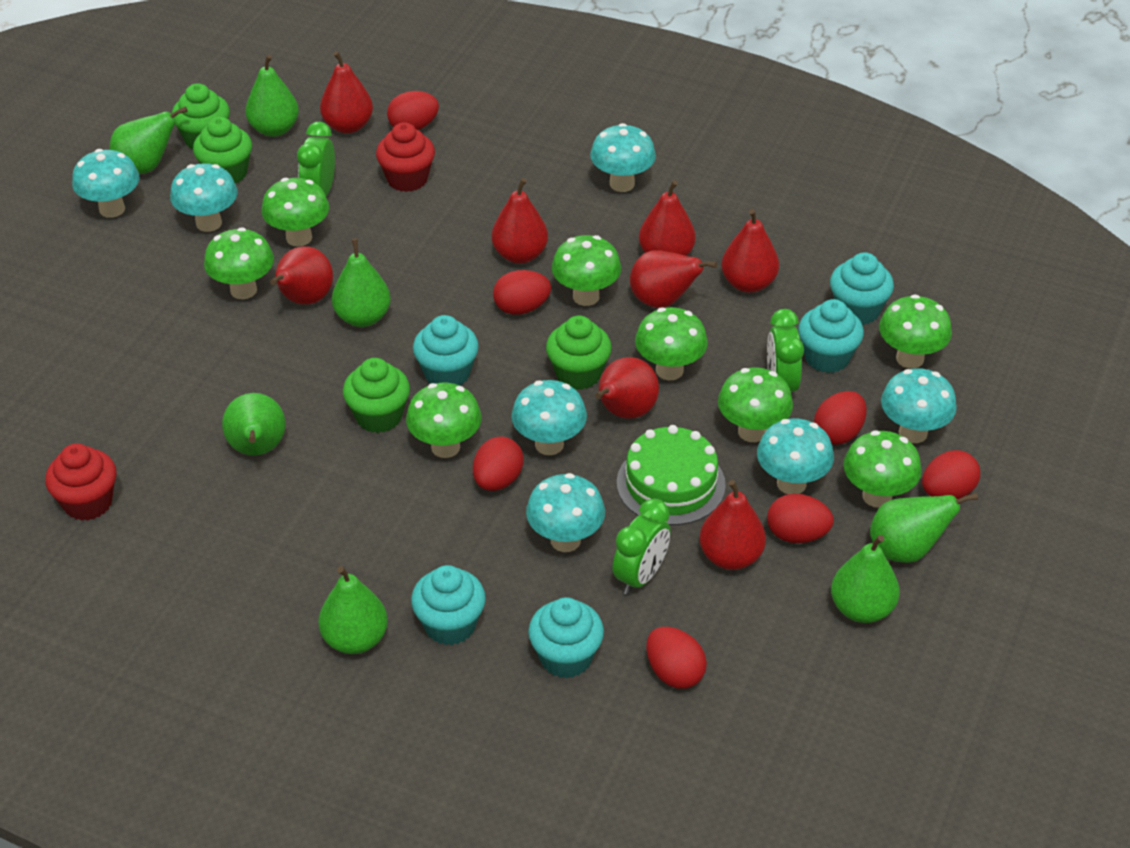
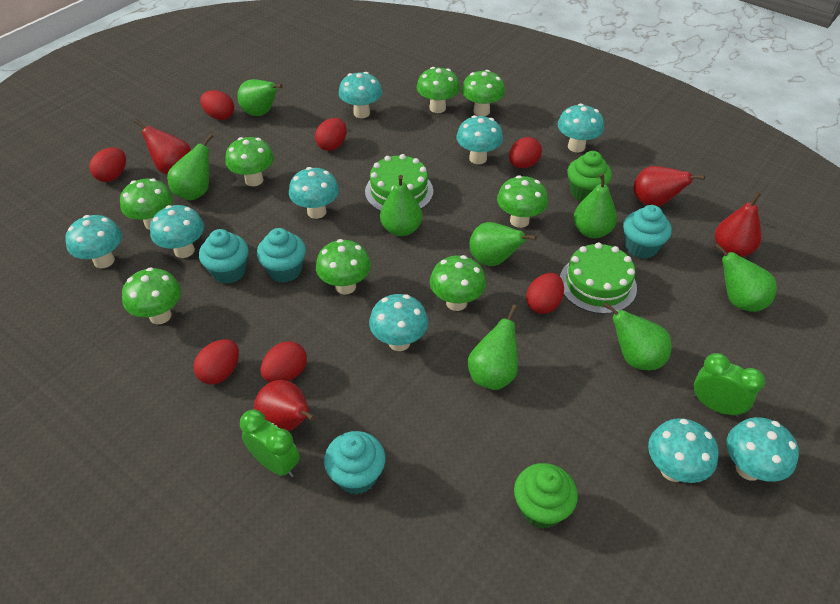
green cake: 1 -> 2
green clock: 3 -> 2
green cupcake: 4 -> 2
green pear: 7 -> 8
red cupcake: 2 -> 0
red pear: 8 -> 4
turquoise cupcake: 5 -> 4
turquoise mushroom: 7 -> 9

